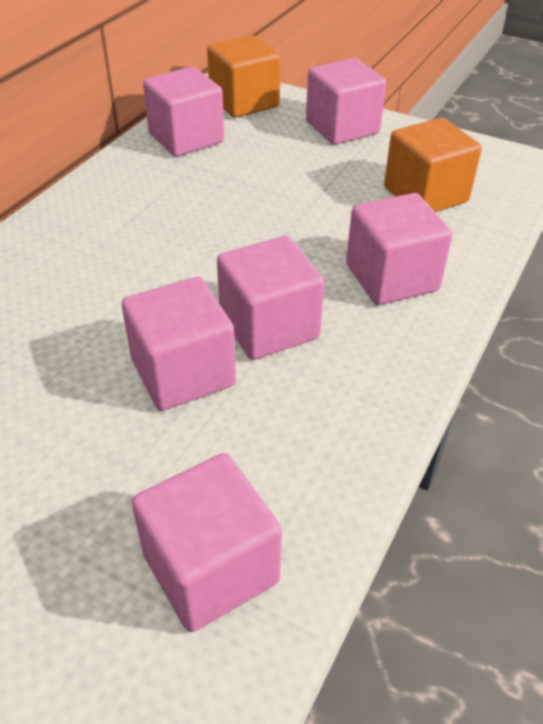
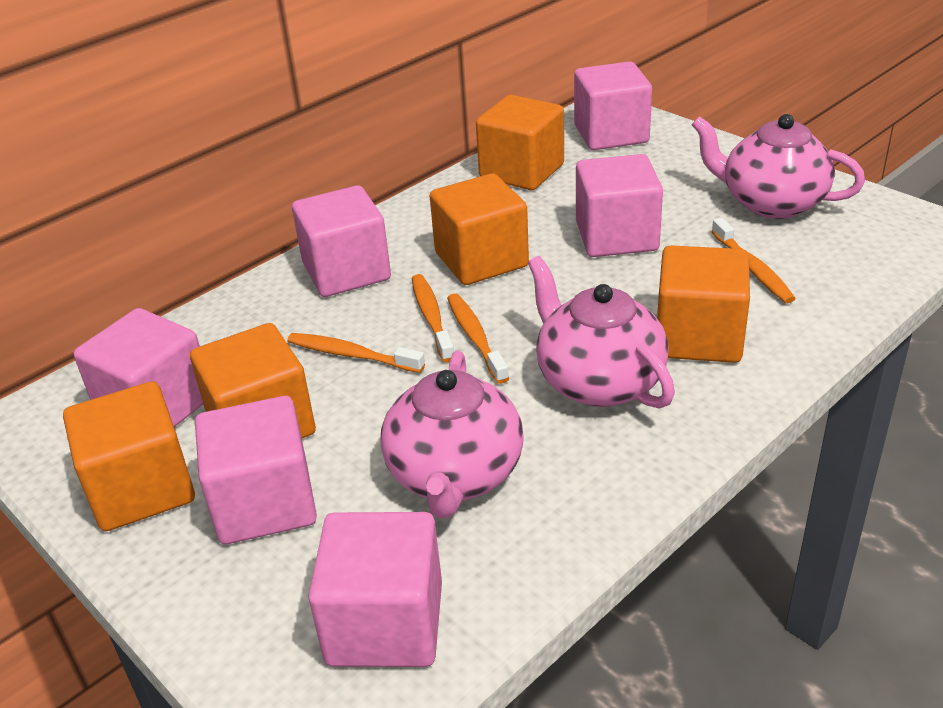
orange cube: 2 -> 5
orange toothbrush: 0 -> 4
pink teapot: 0 -> 3

